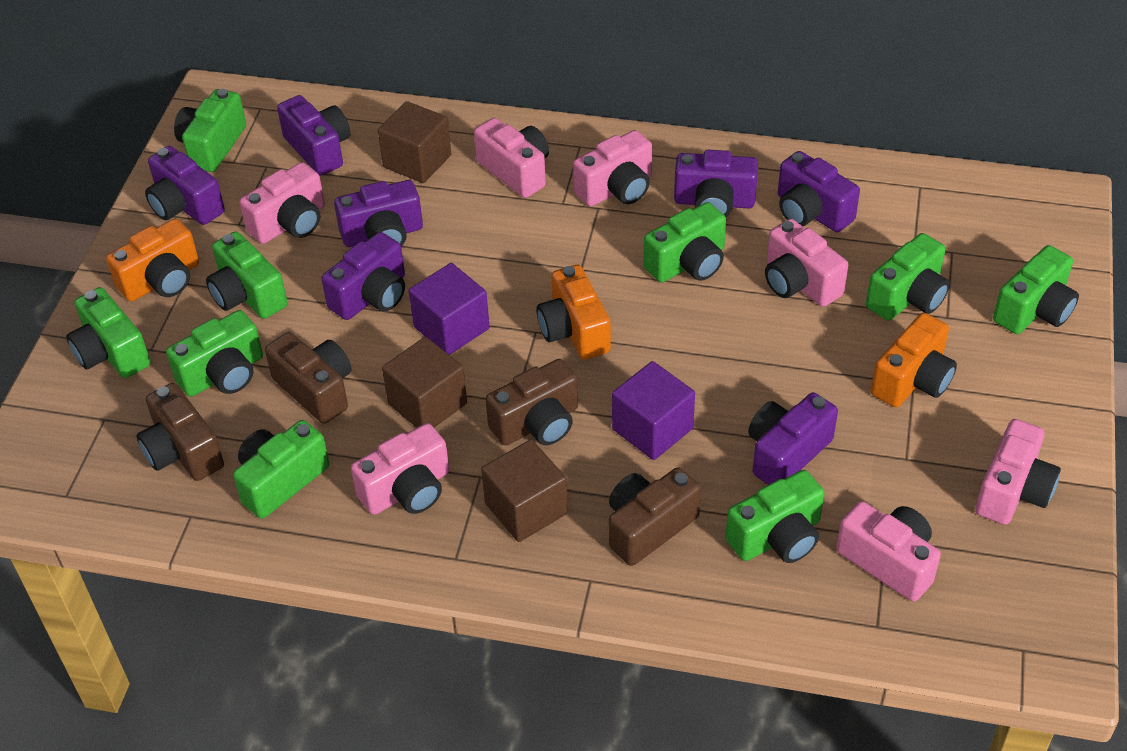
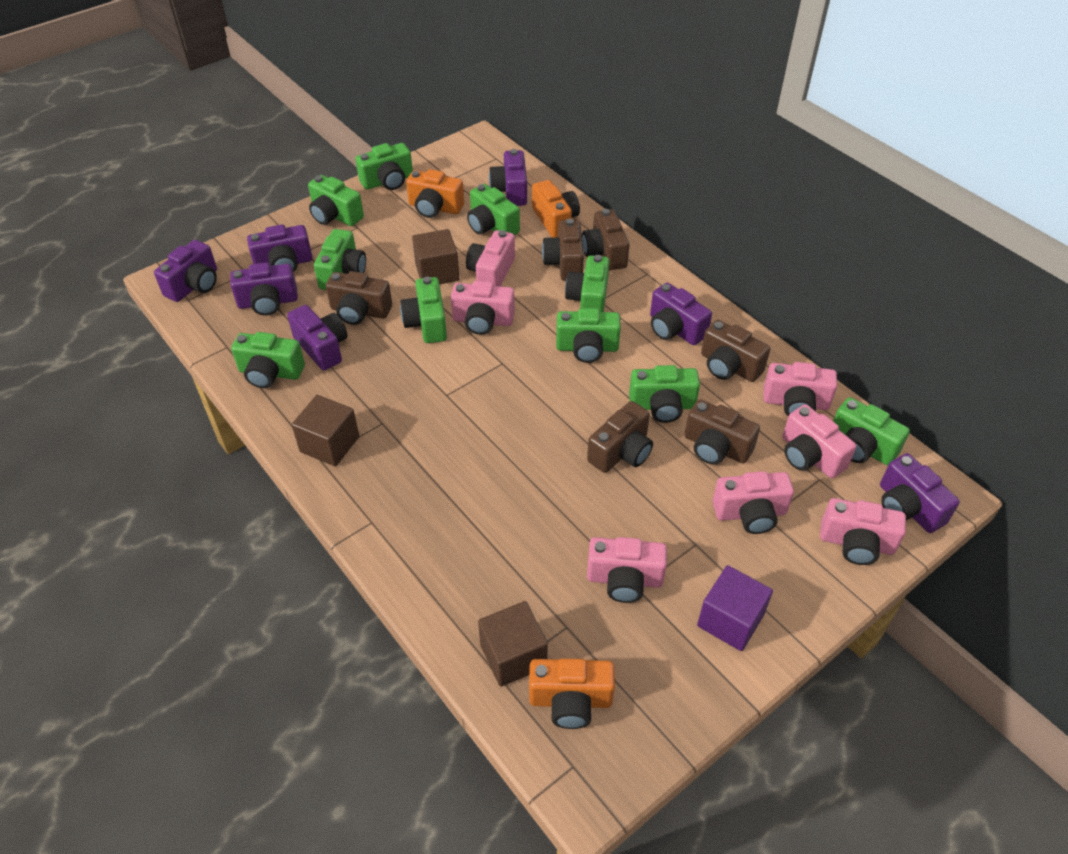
brown camera: 4 -> 6
green camera: 9 -> 10
purple cube: 2 -> 1

